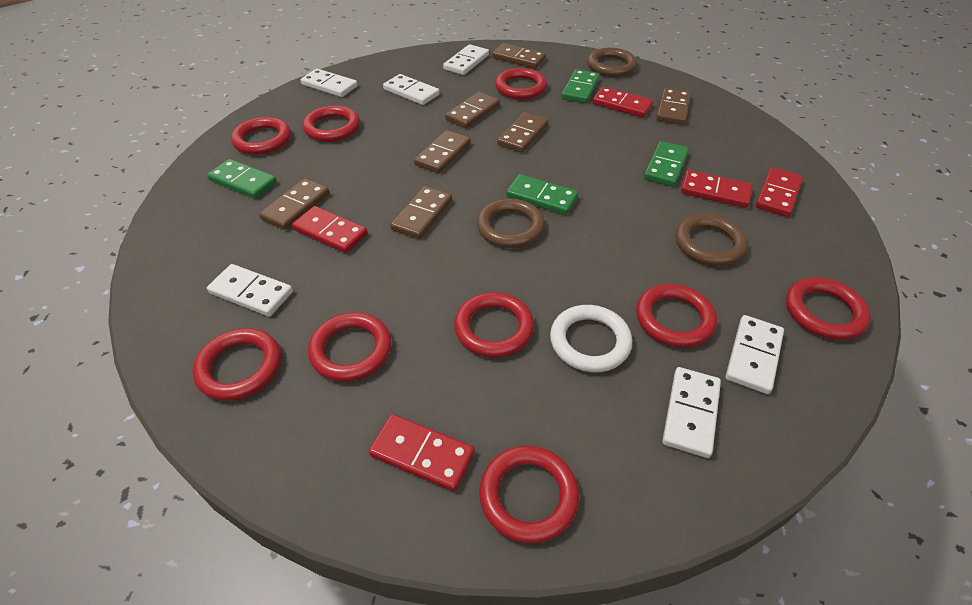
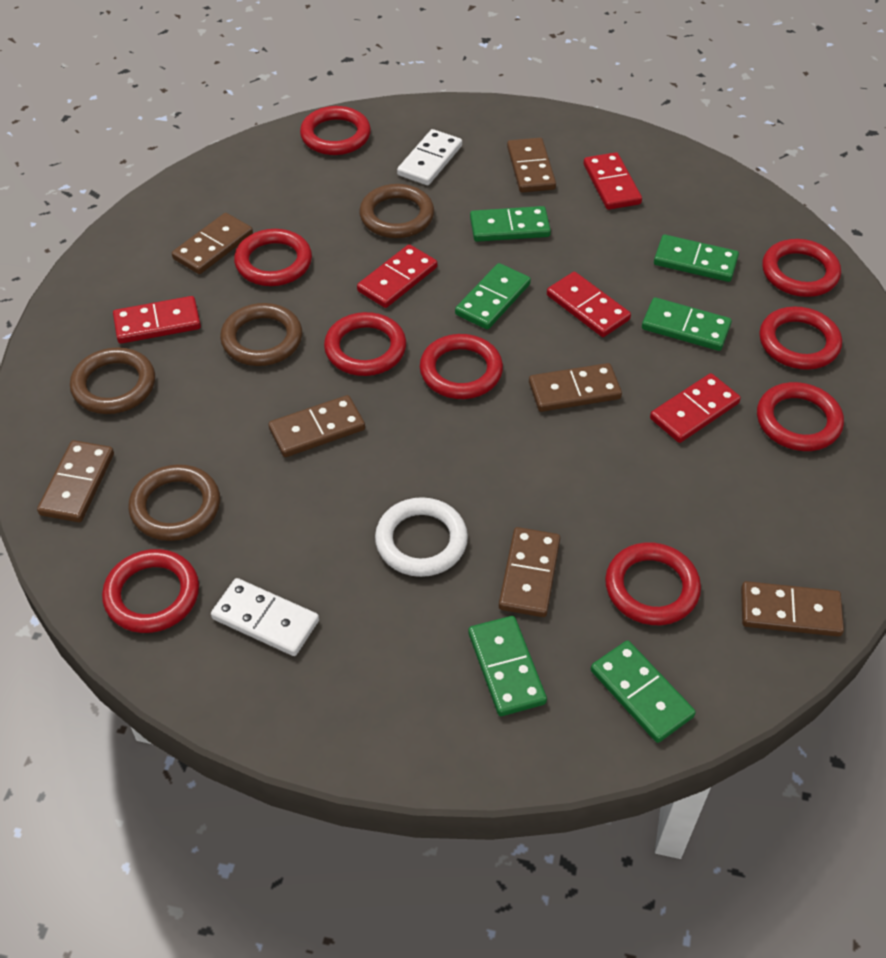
brown ring: 3 -> 4
green domino: 4 -> 6
white domino: 6 -> 2

